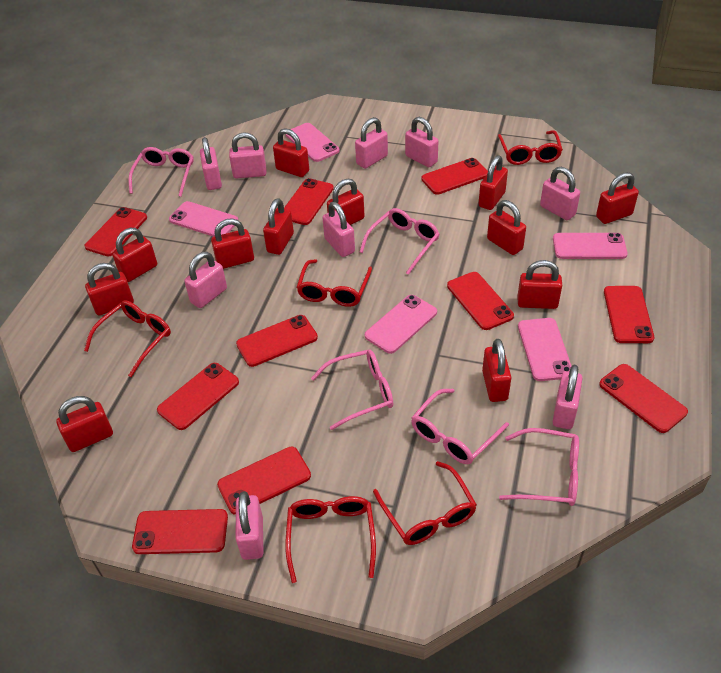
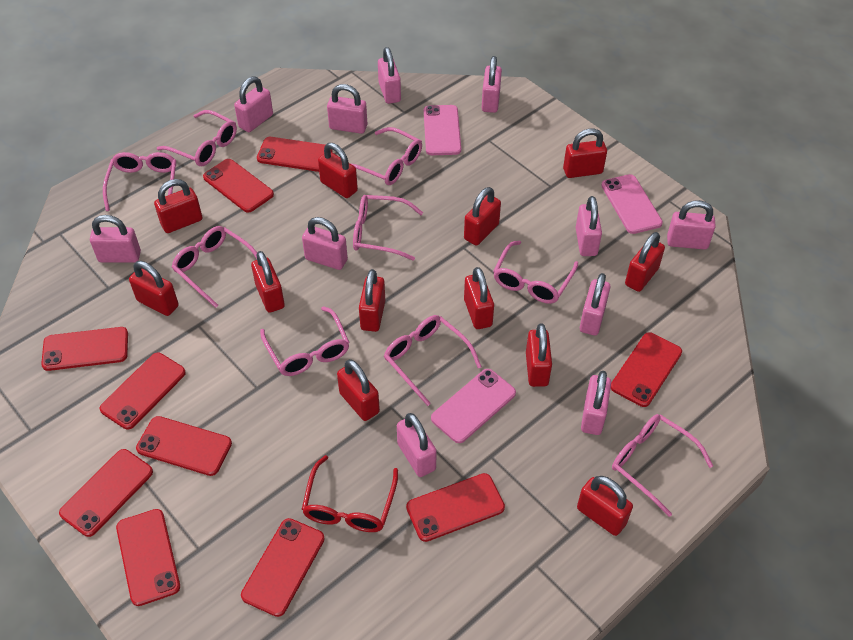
pink glasses: 5 -> 9
pink padlock: 9 -> 11
pink phone: 5 -> 3
red glasses: 5 -> 1

